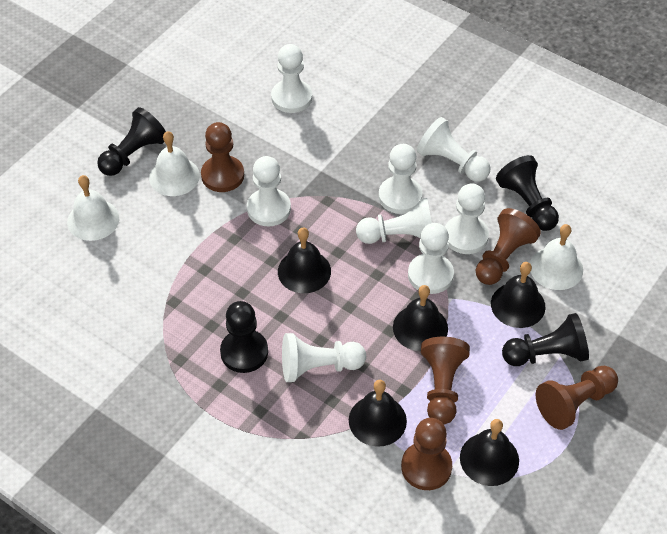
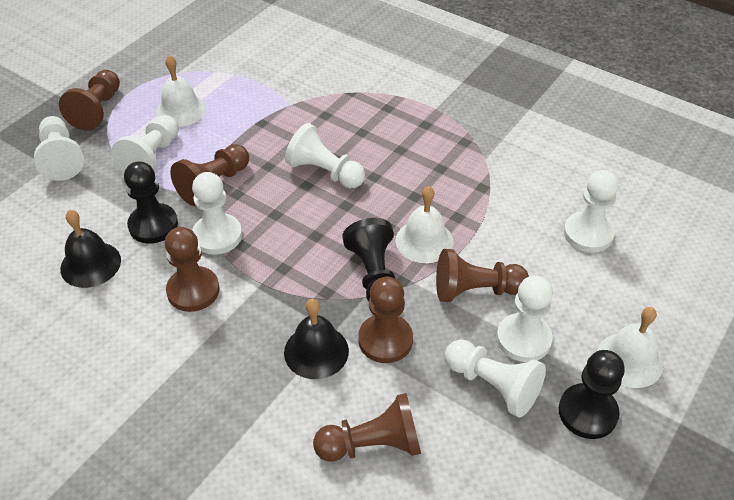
black bell: 5 -> 2
black pawn: 4 -> 3
brown pawn: 5 -> 6
white pawn: 8 -> 7

